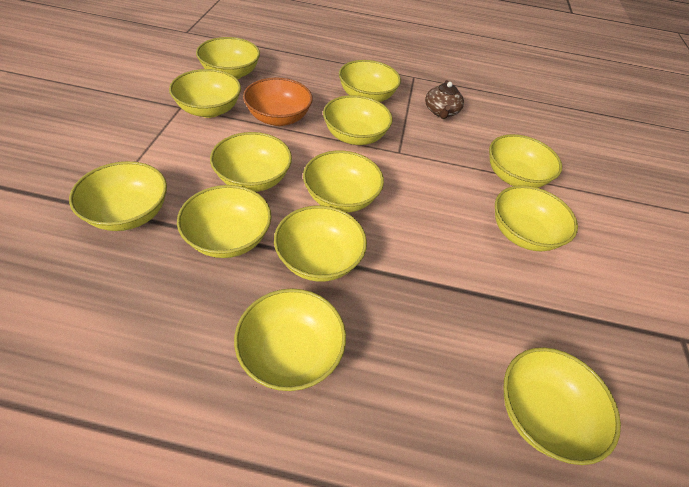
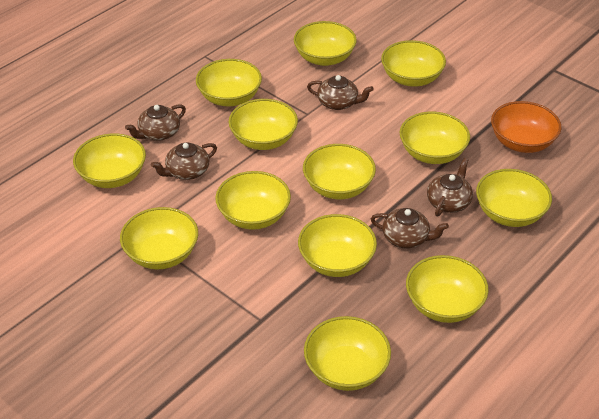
brown teapot: 1 -> 5

